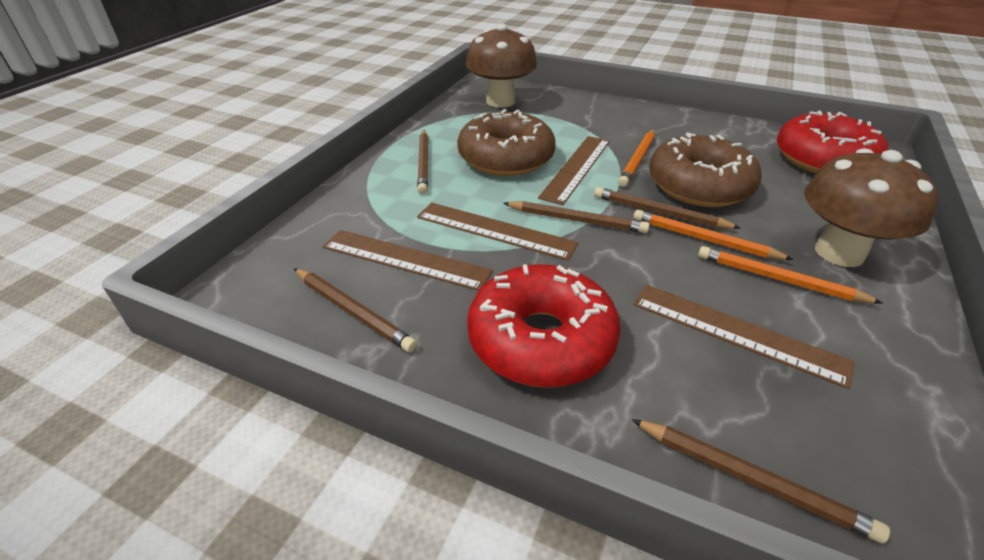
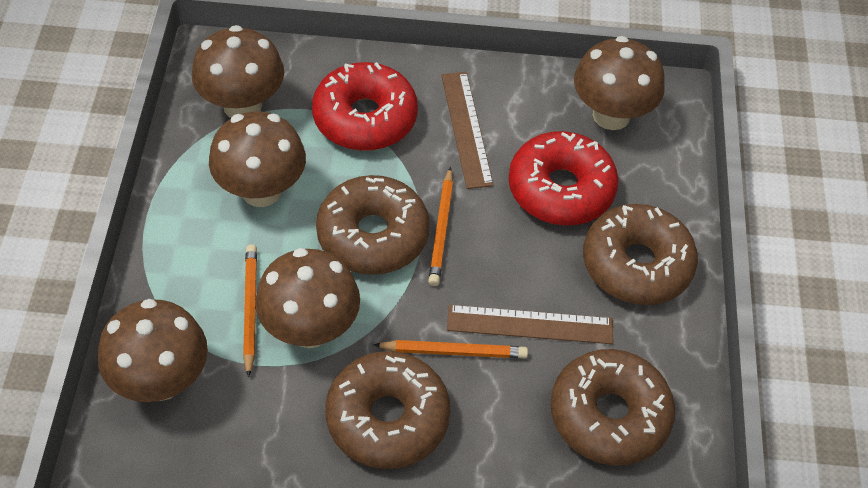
brown donut: 2 -> 4
brown mushroom: 2 -> 5
brown pencil: 5 -> 0
brown ruler: 4 -> 2

